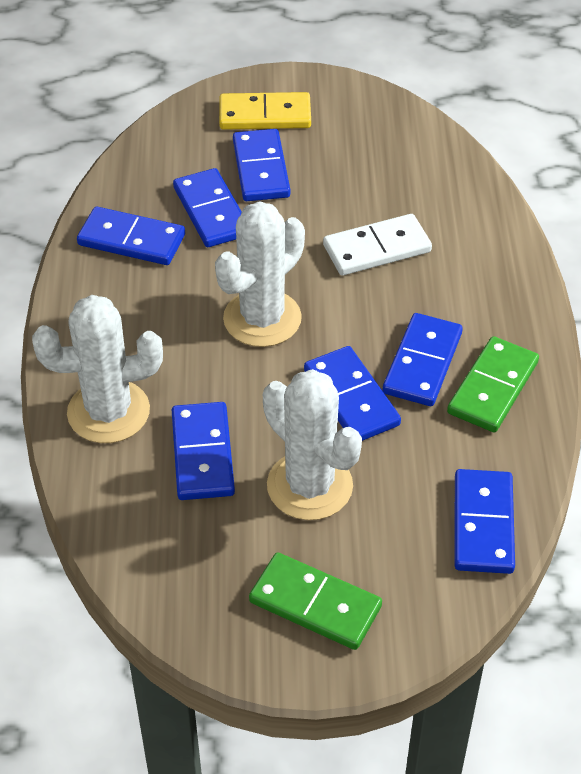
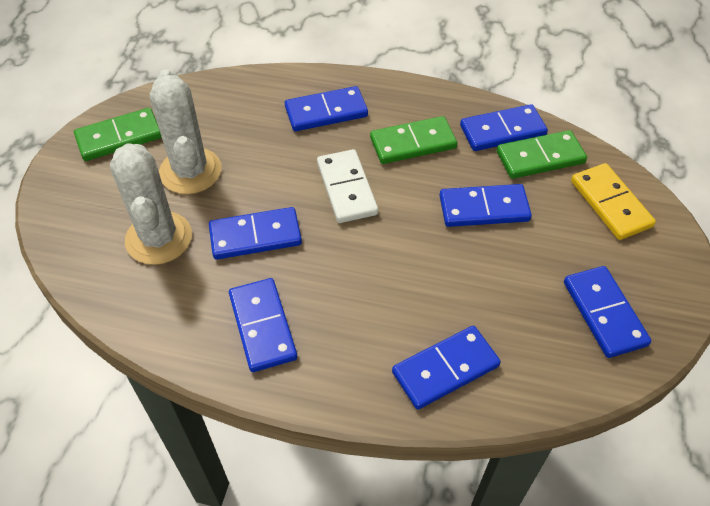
green domino: 2 -> 3
white cactus: 3 -> 2

